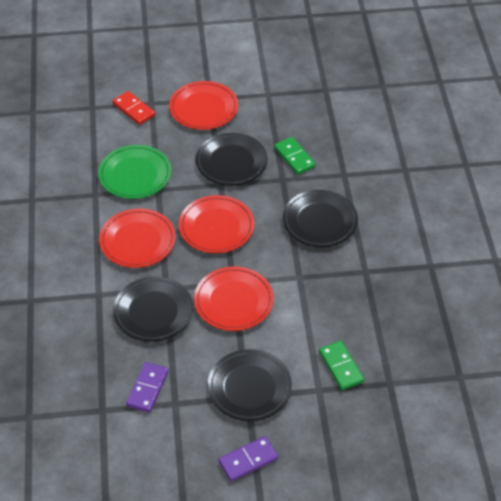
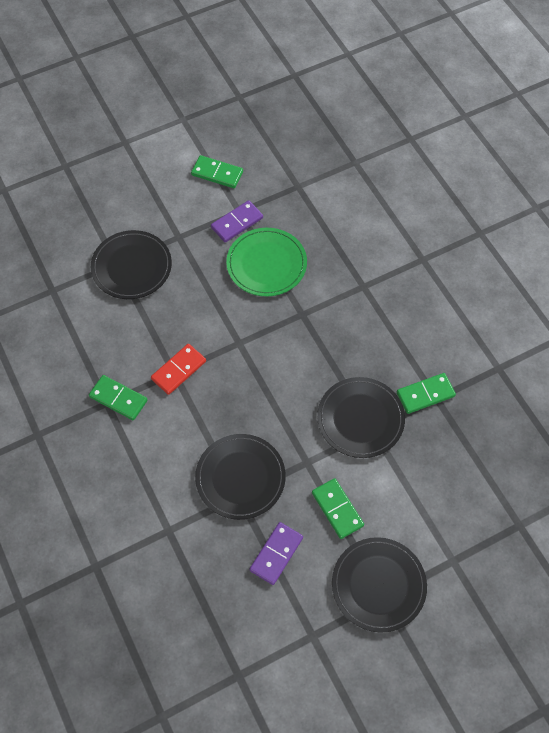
green domino: 2 -> 4
red plate: 4 -> 0

